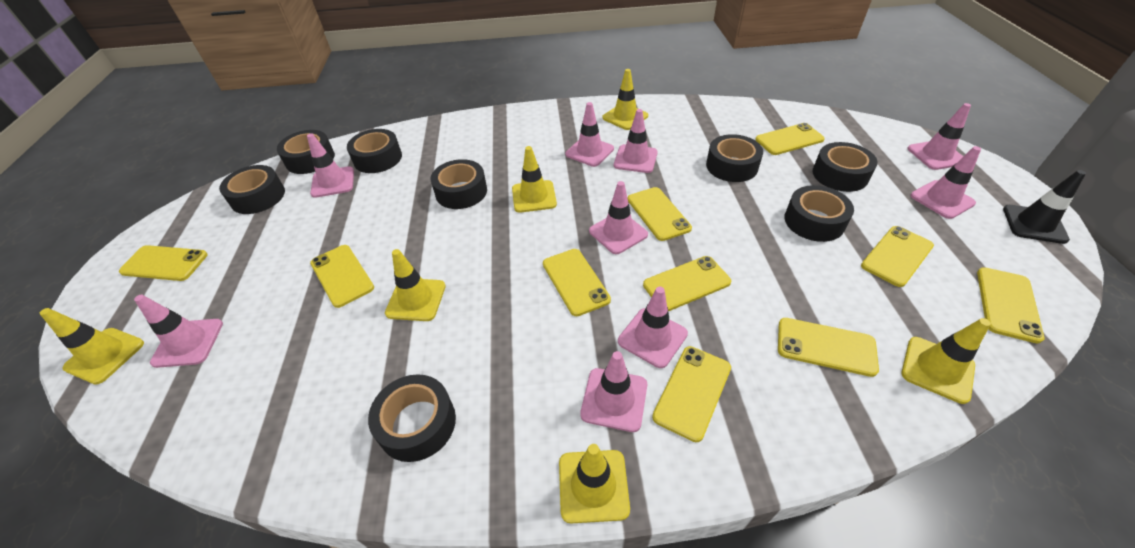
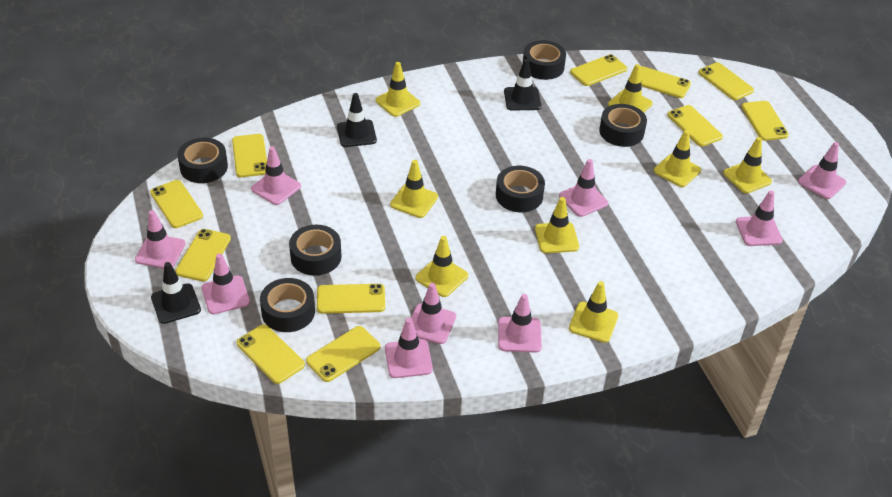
black tape: 8 -> 6
black traffic cone: 1 -> 3
yellow phone: 10 -> 11
yellow traffic cone: 6 -> 8

